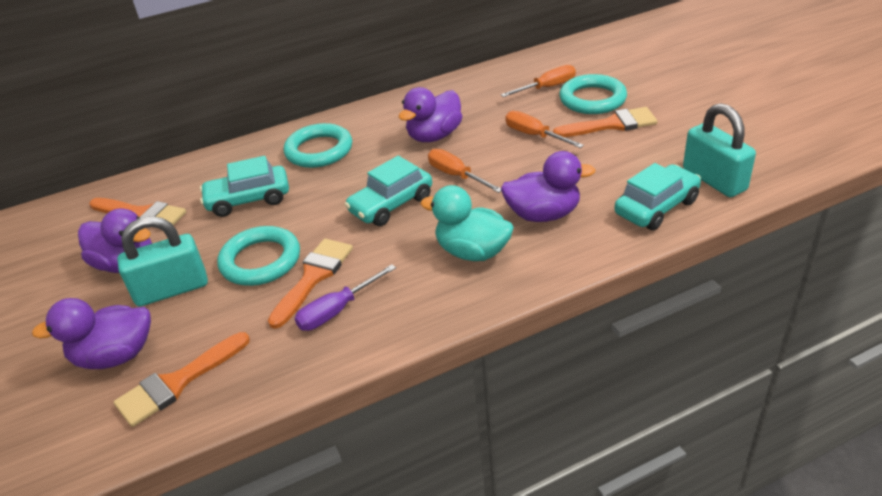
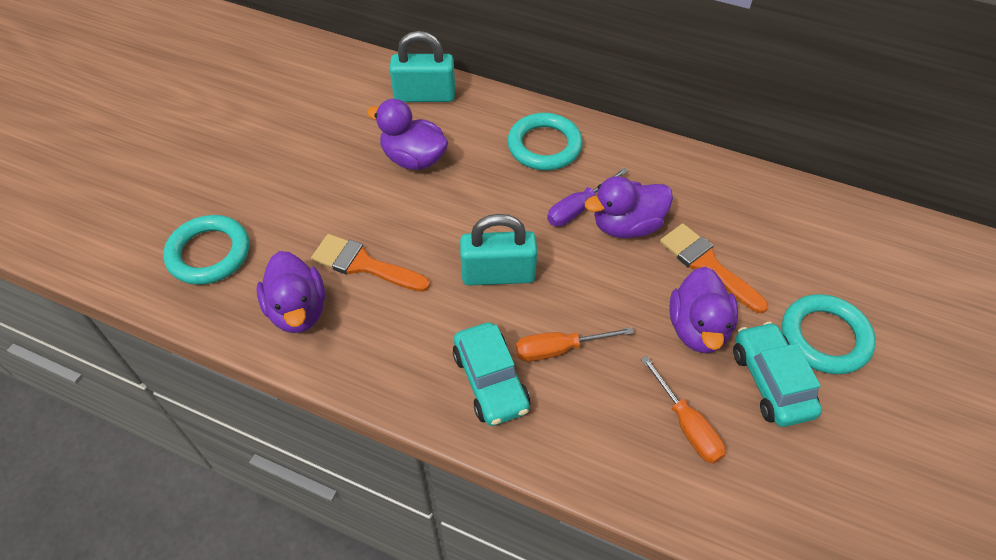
orange brush: 4 -> 2
orange screwdriver: 3 -> 2
turquoise car: 3 -> 2
turquoise duck: 1 -> 0

